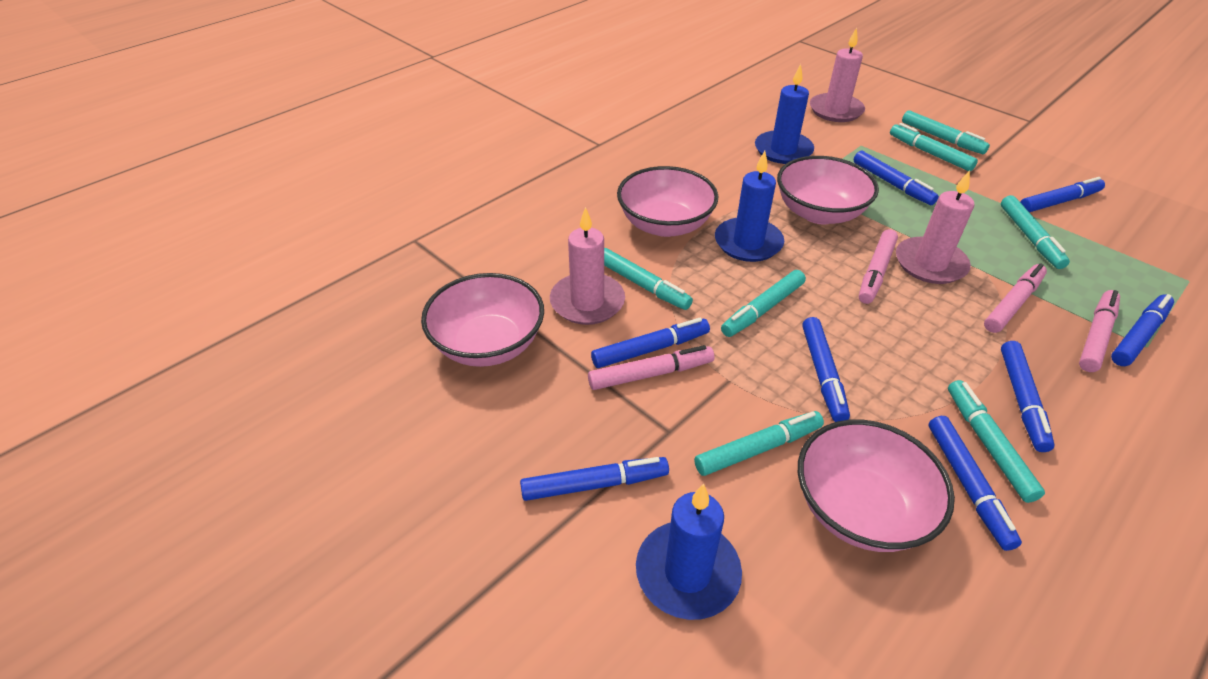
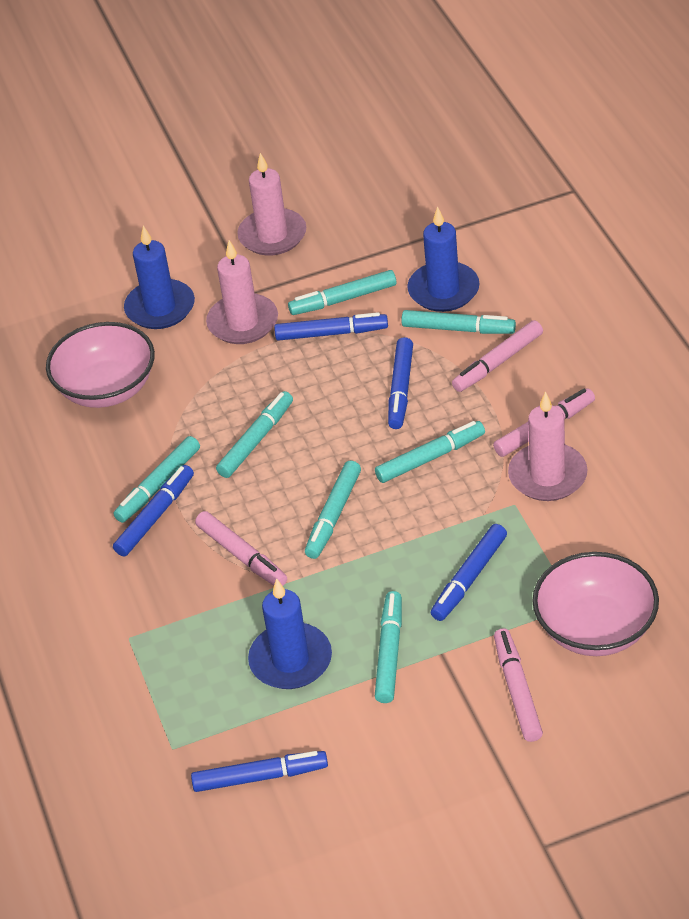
blue marker: 8 -> 5
pink bowl: 4 -> 2

